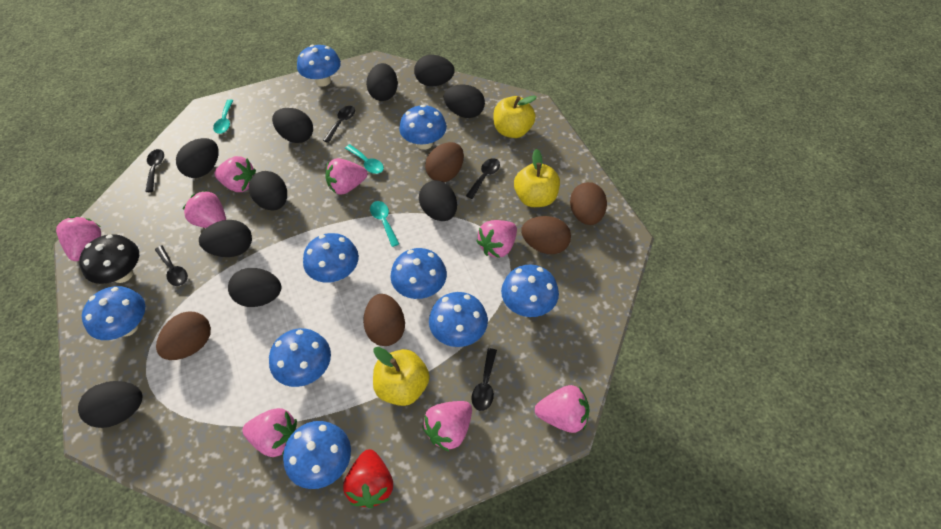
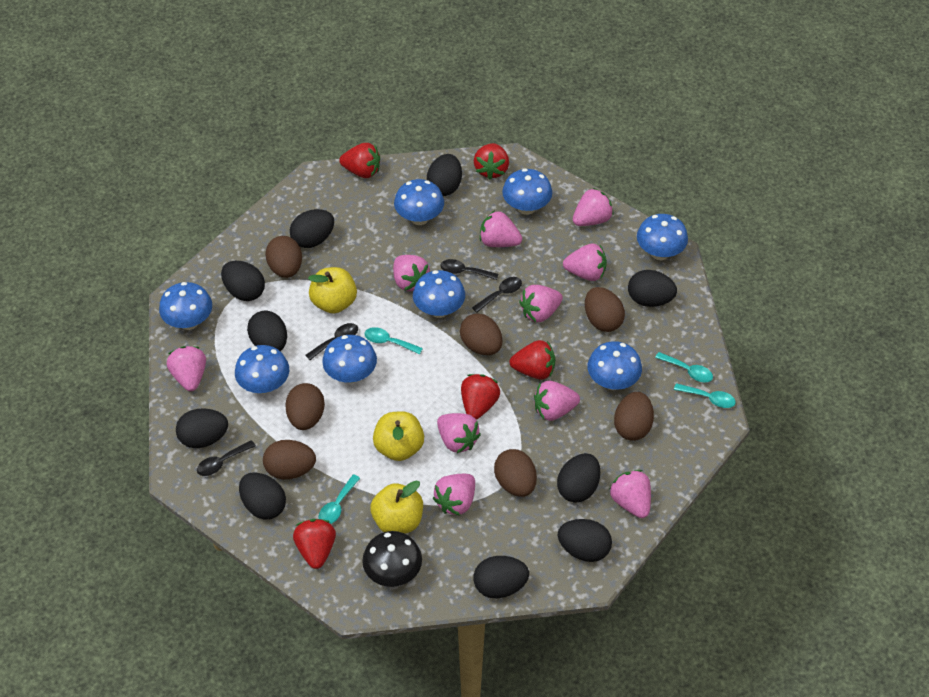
black spoon: 5 -> 4
blue mushroom: 9 -> 8
brown egg: 5 -> 7
pink strawberry: 8 -> 10
red strawberry: 1 -> 5
turquoise spoon: 3 -> 4

